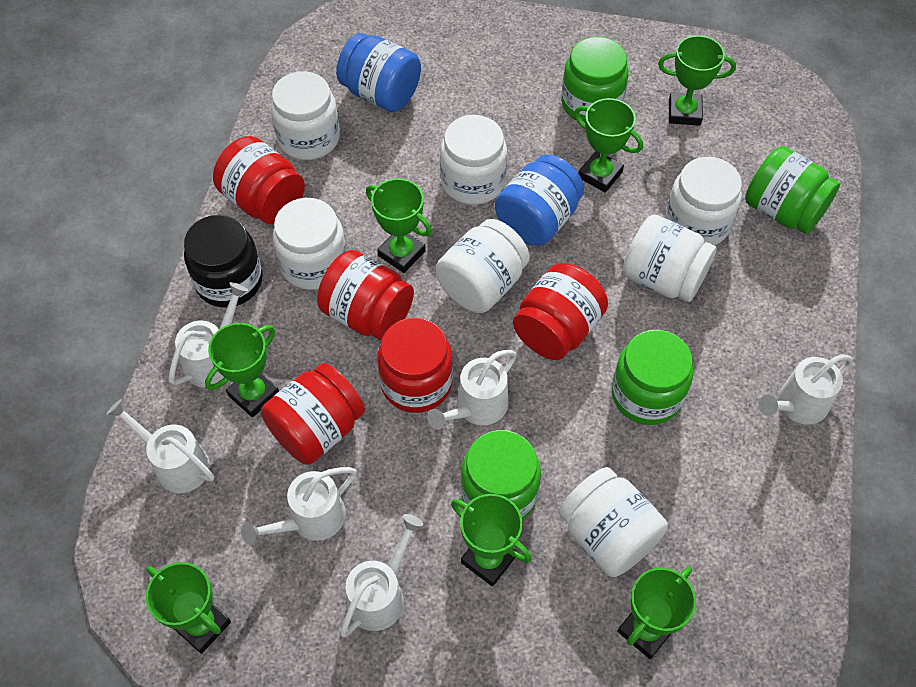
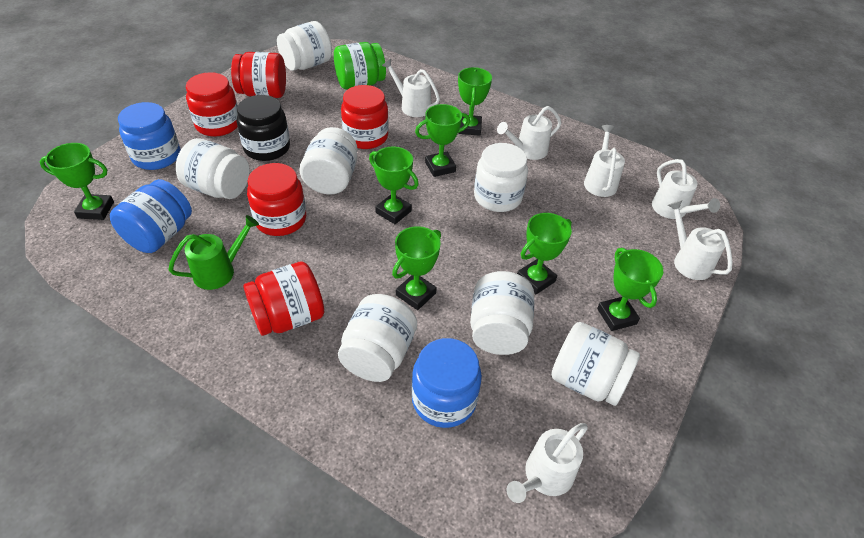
blue jar: 2 -> 3
green jar: 4 -> 1
green watering can: 0 -> 1

